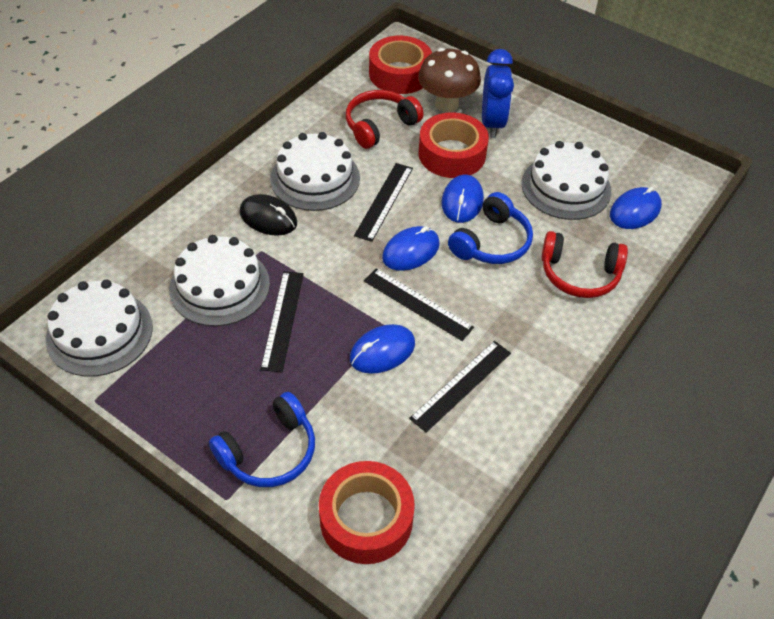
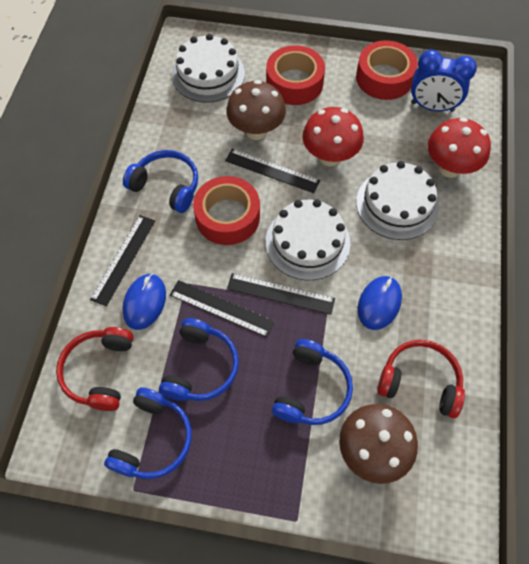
black mouse: 1 -> 0
blue headphones: 2 -> 4
blue mouse: 4 -> 2
brown mushroom: 1 -> 2
red mushroom: 0 -> 2
white cake: 4 -> 3

